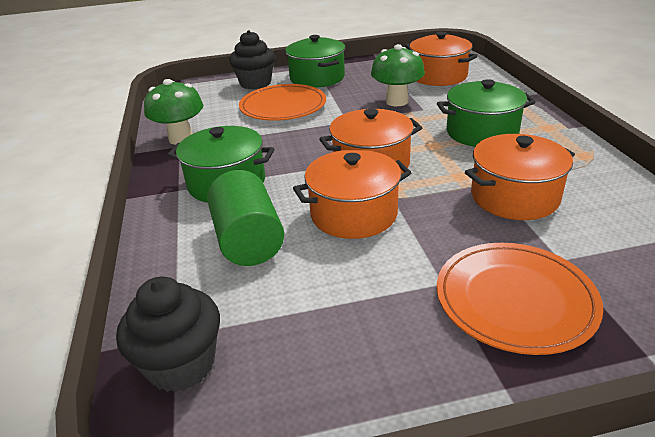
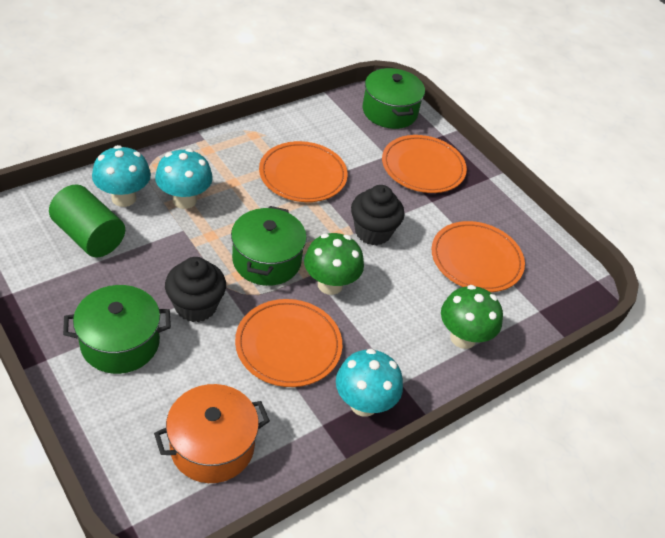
orange plate: 2 -> 4
orange pot: 4 -> 1
turquoise mushroom: 0 -> 3

